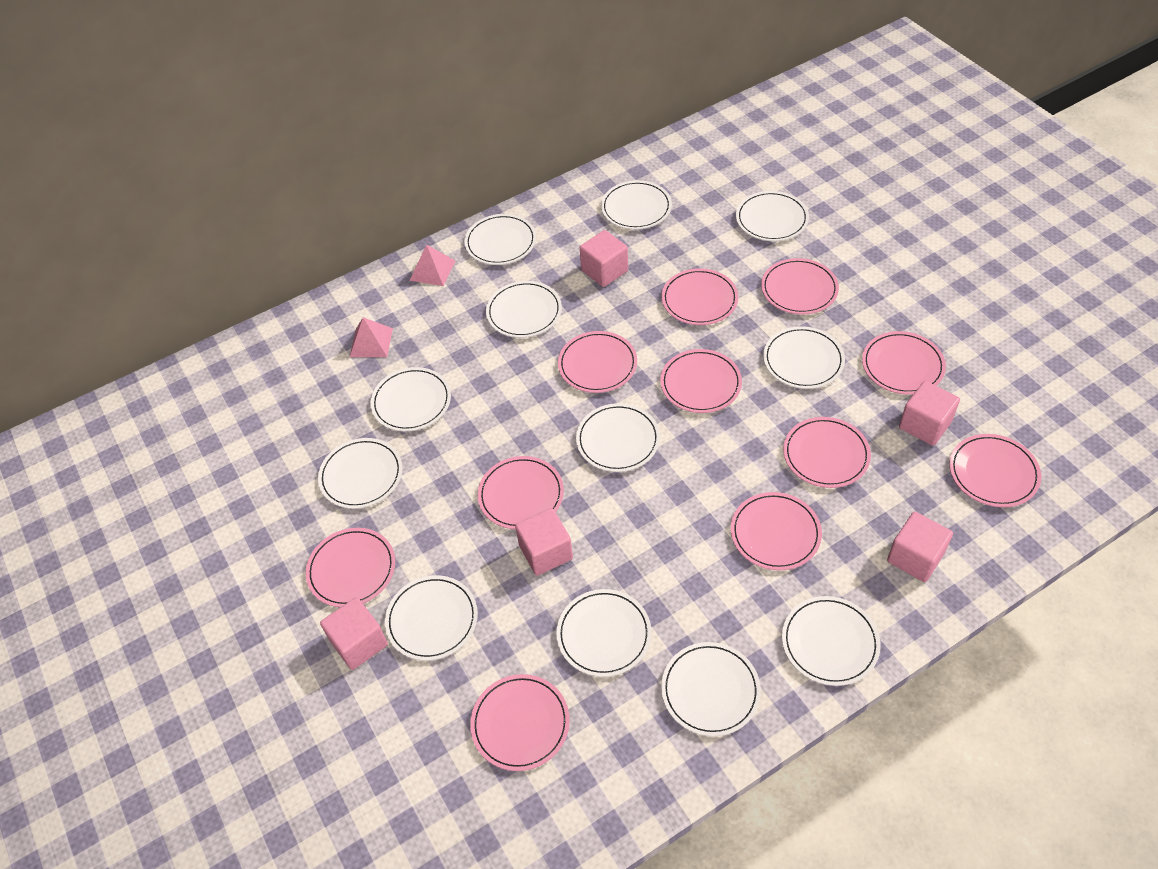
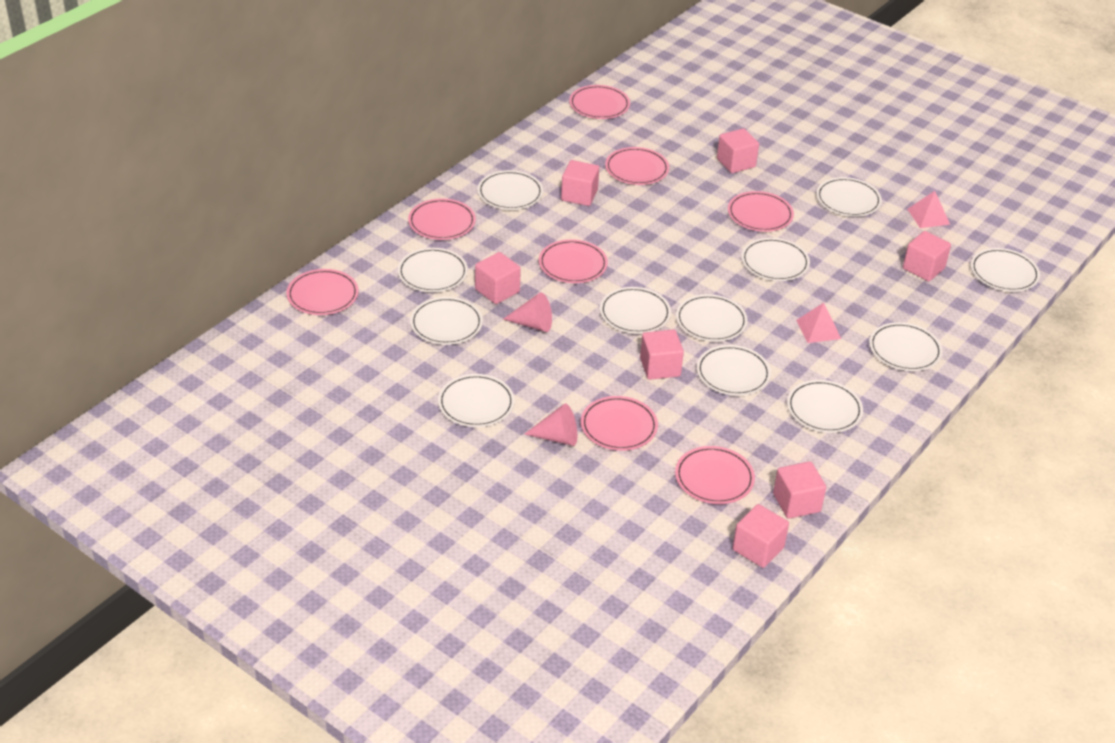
pink cone: 0 -> 2
pink cube: 5 -> 7
pink plate: 11 -> 8

